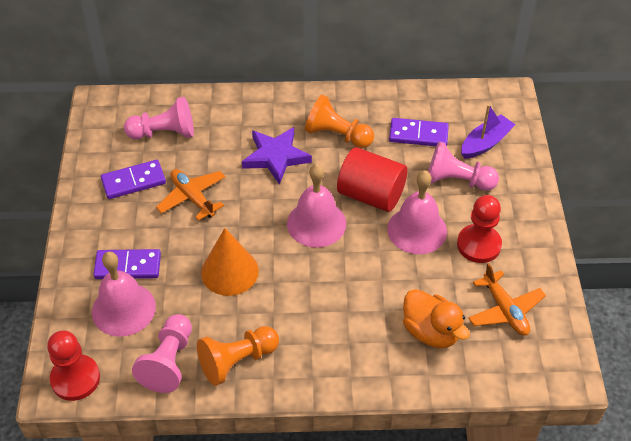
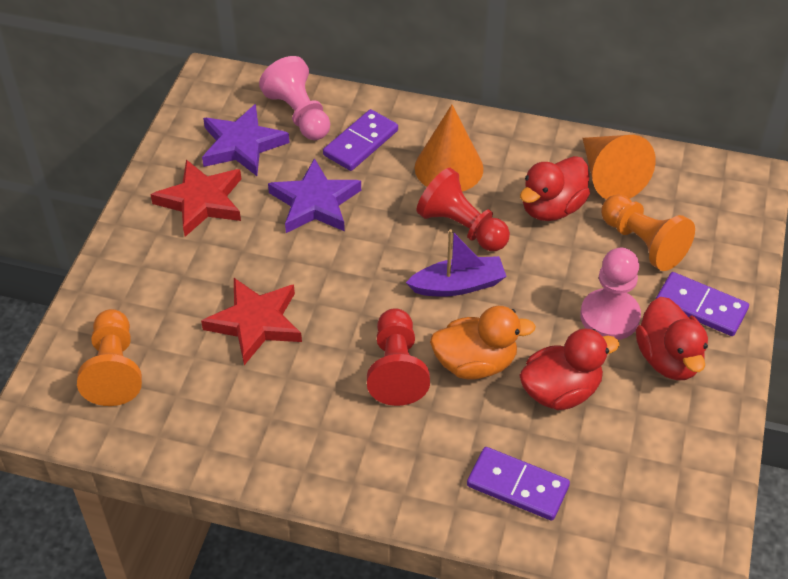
orange cone: 1 -> 2
orange plane: 2 -> 0
pink bell: 3 -> 0
pink pawn: 3 -> 2
purple star: 1 -> 2
red cylinder: 1 -> 0
red duck: 0 -> 3
red star: 0 -> 2

